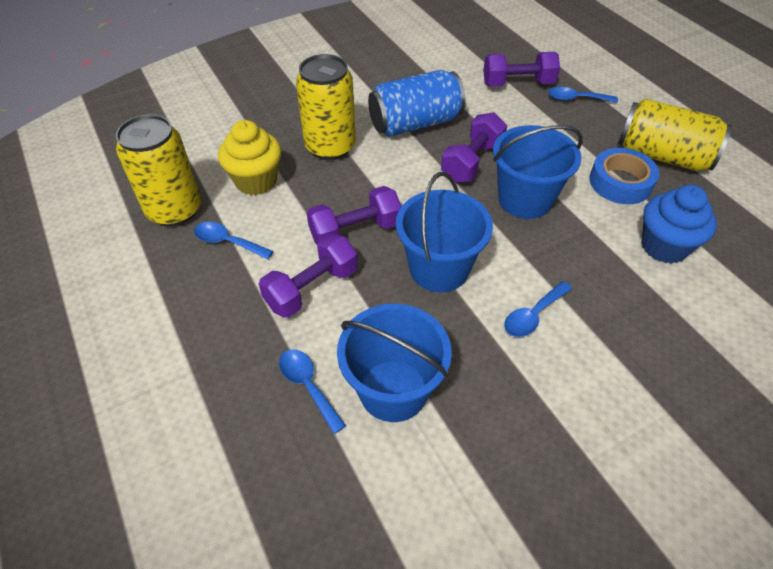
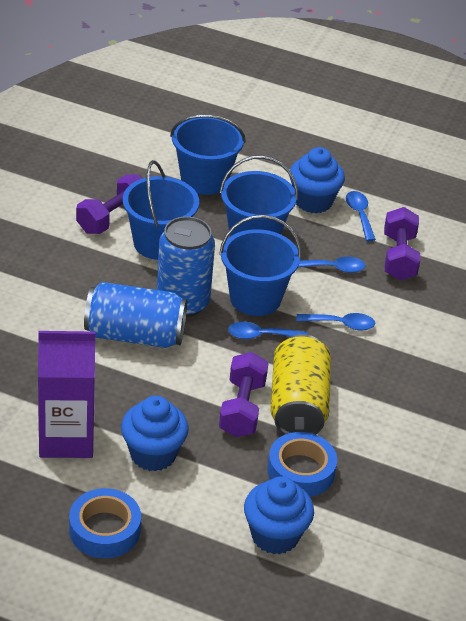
blue bucket: 3 -> 4
blue can: 1 -> 2
blue cupcake: 1 -> 3
blue tape: 1 -> 2
purple carton: 0 -> 1
purple dumbbell: 4 -> 3
yellow can: 3 -> 1
yellow cupcake: 1 -> 0

